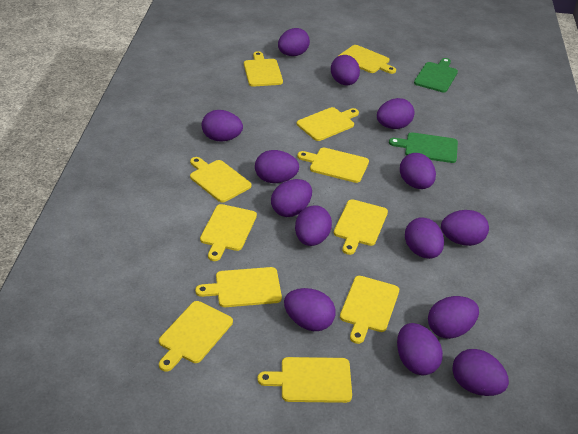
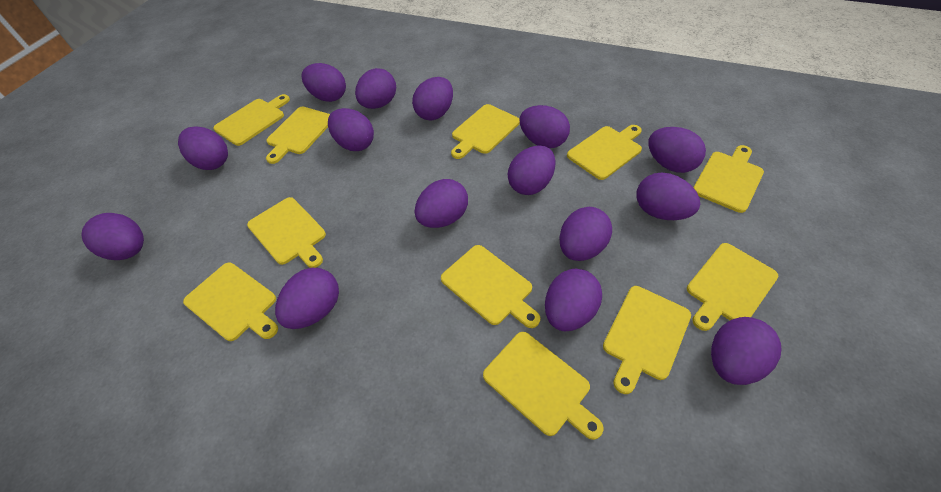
green cutting board: 2 -> 0
purple egg: 14 -> 15

